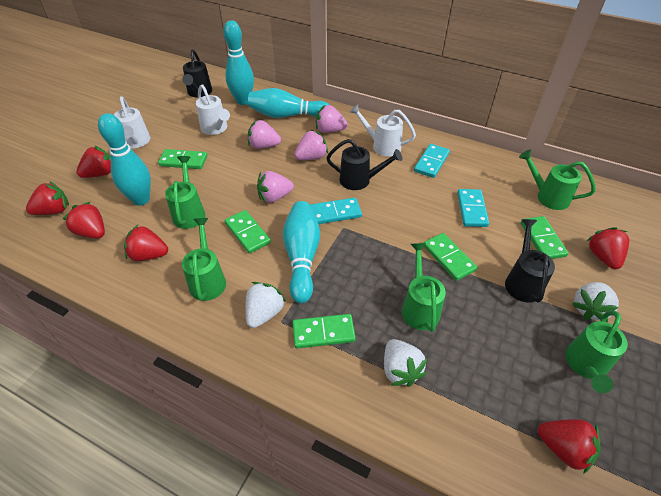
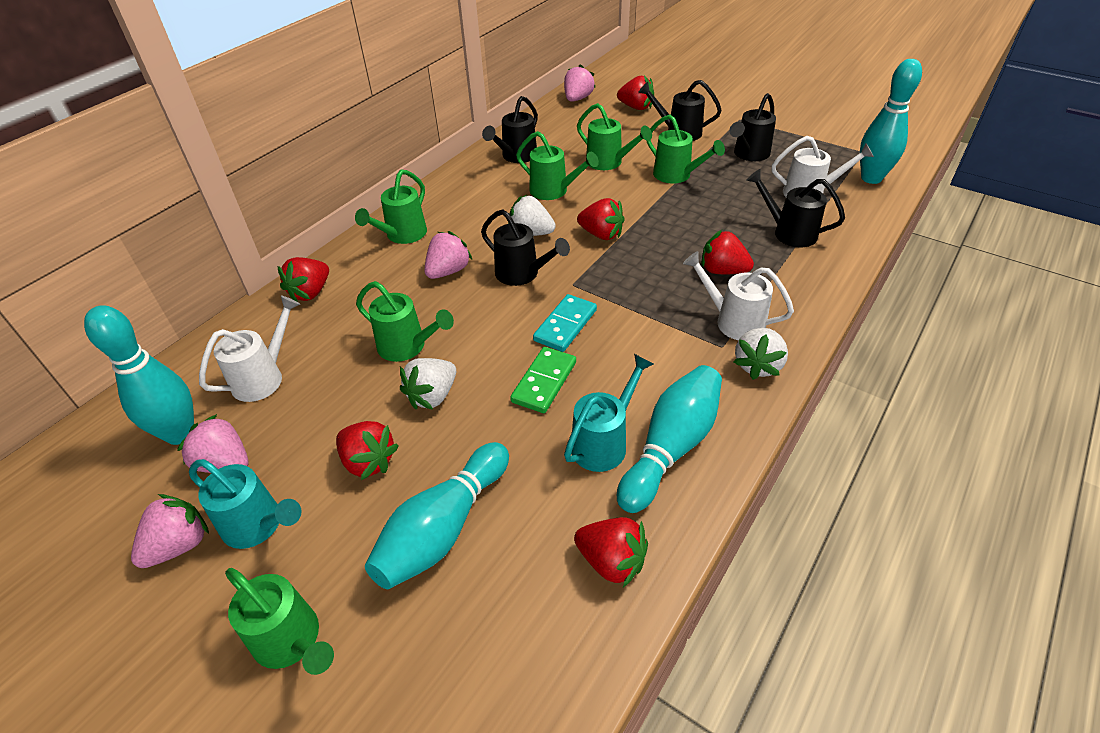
black watering can: 3 -> 5
green domino: 5 -> 1
green watering can: 5 -> 6
turquoise domino: 3 -> 1
turquoise watering can: 0 -> 2

